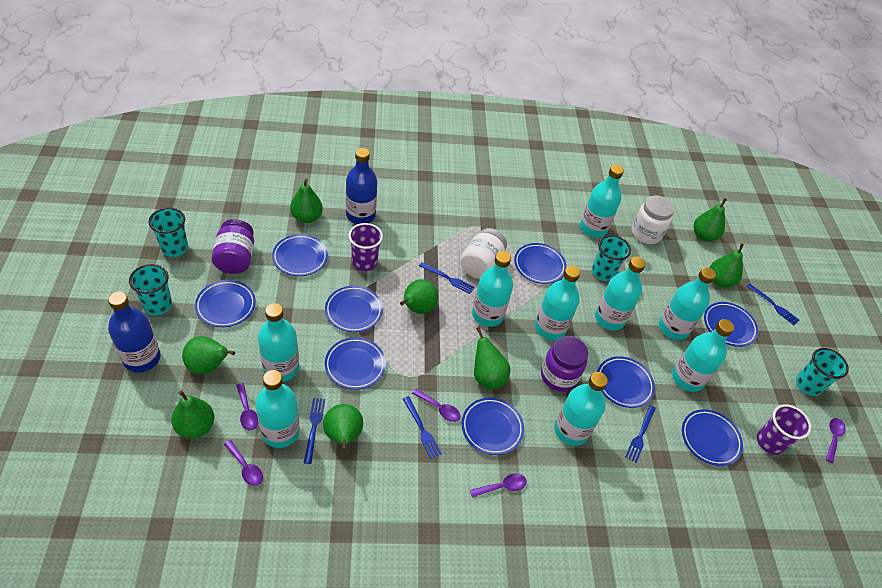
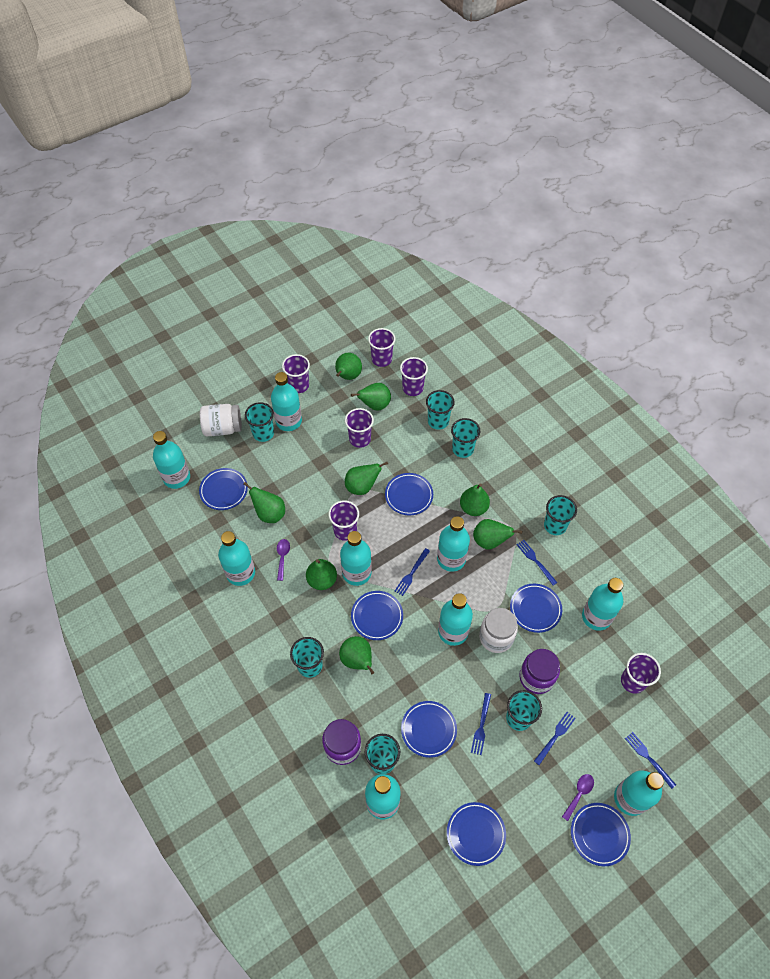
blue bottle: 2 -> 0
blue plate: 9 -> 7
purple cup: 2 -> 6
purple spoon: 5 -> 2
turquoise cup: 4 -> 7

